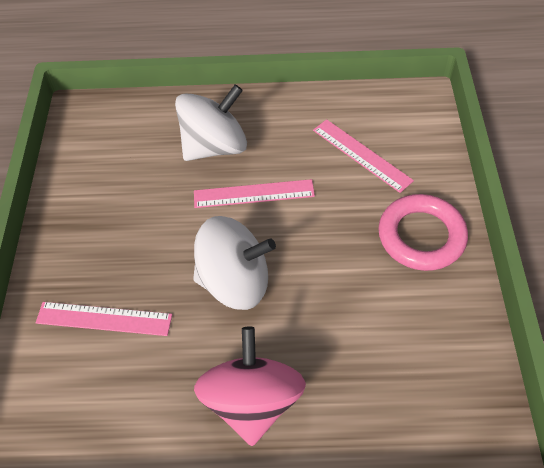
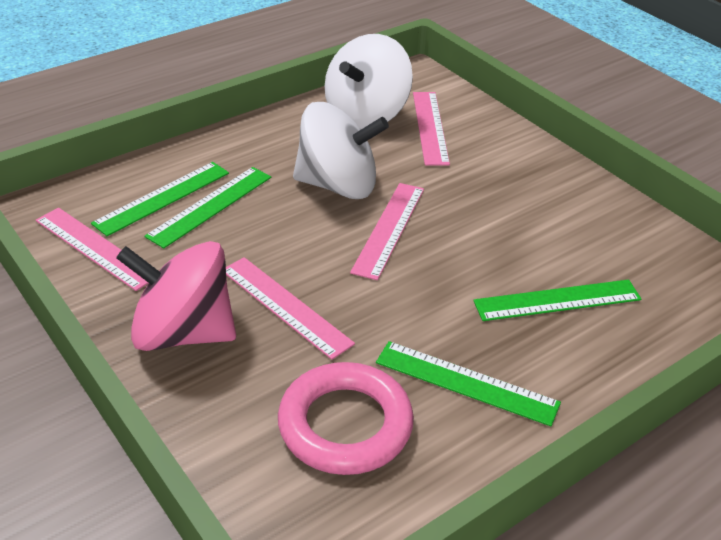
green ruler: 0 -> 4
pink ruler: 3 -> 4

